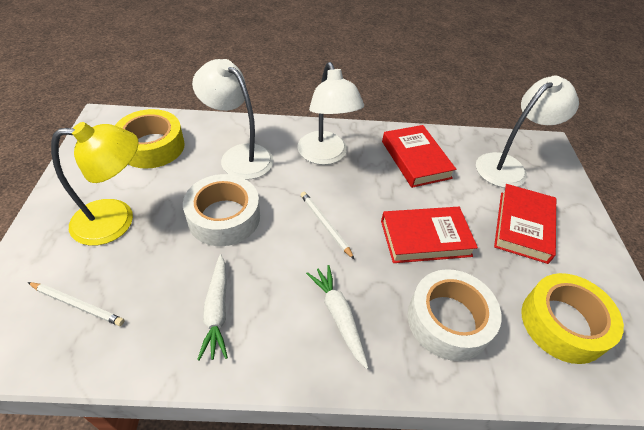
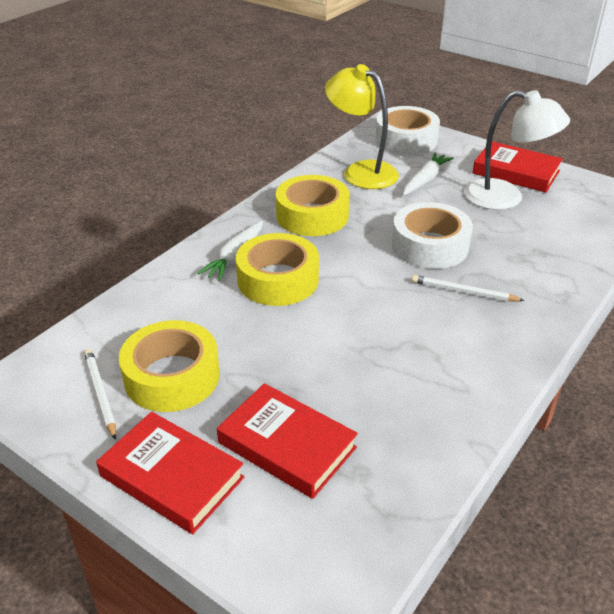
white lamp: 3 -> 1
yellow tape: 2 -> 3

